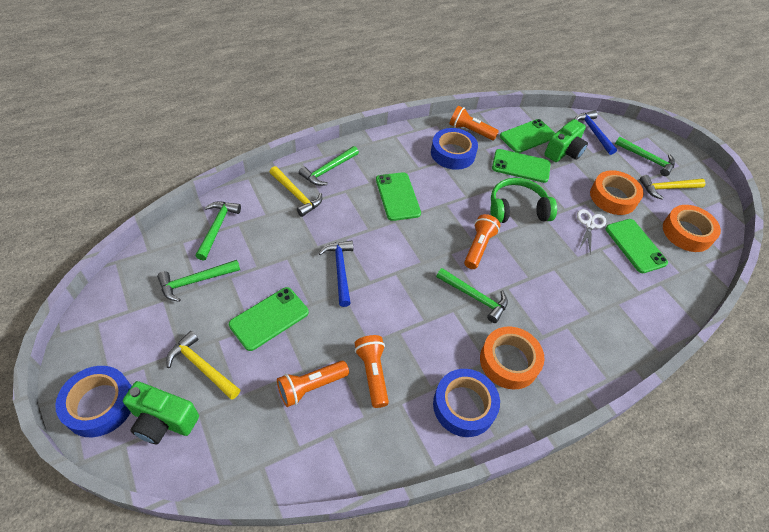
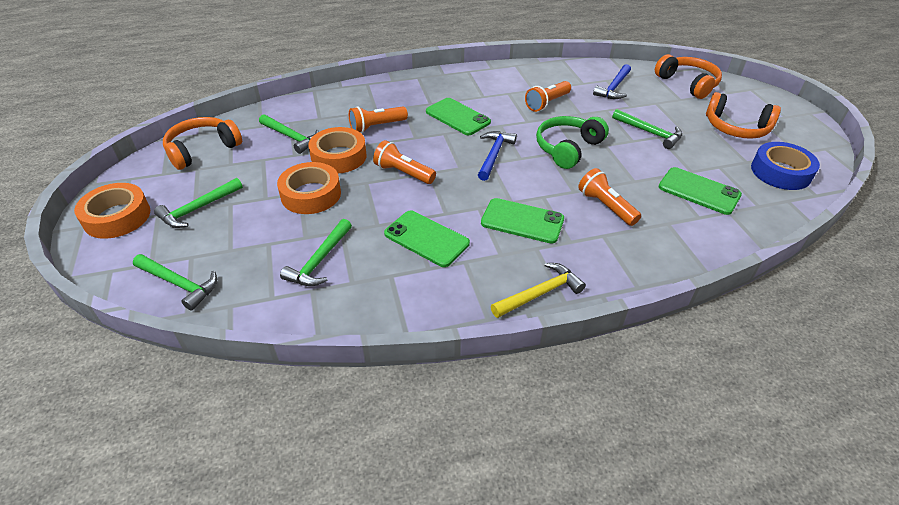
blue tape: 3 -> 1
green camera: 2 -> 0
green phone: 5 -> 4
orange headphones: 0 -> 3
white scissors: 1 -> 0
yellow hammer: 3 -> 1

